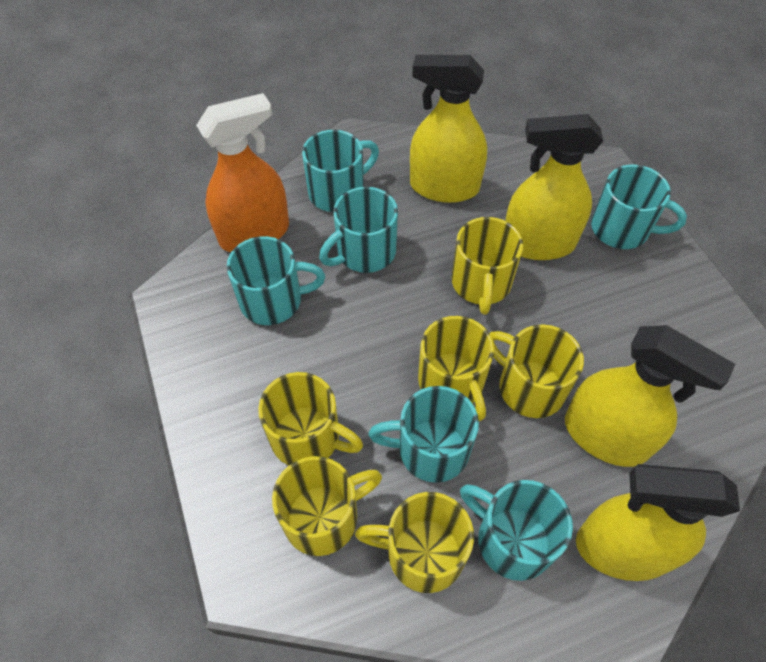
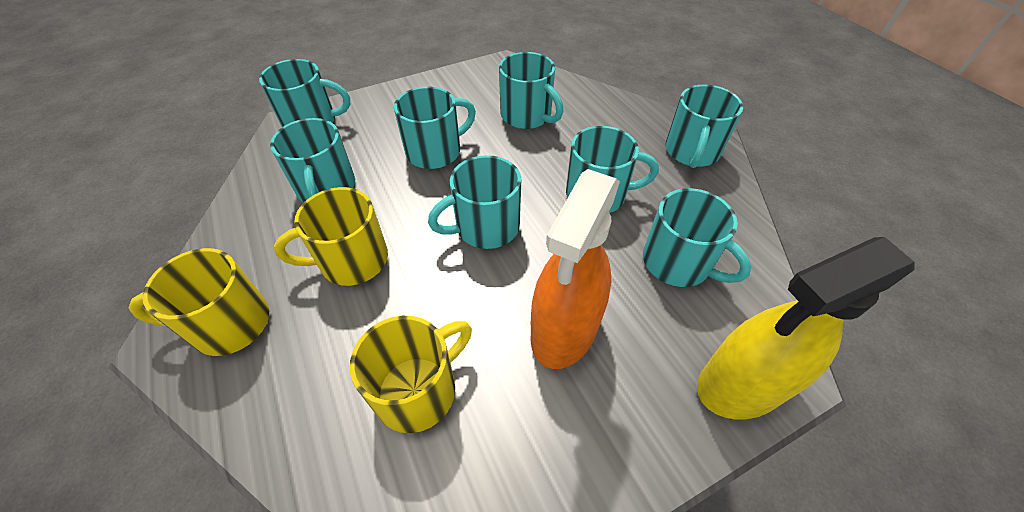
turquoise mug: 6 -> 8
yellow mug: 6 -> 3
yellow spray bottle: 4 -> 1

